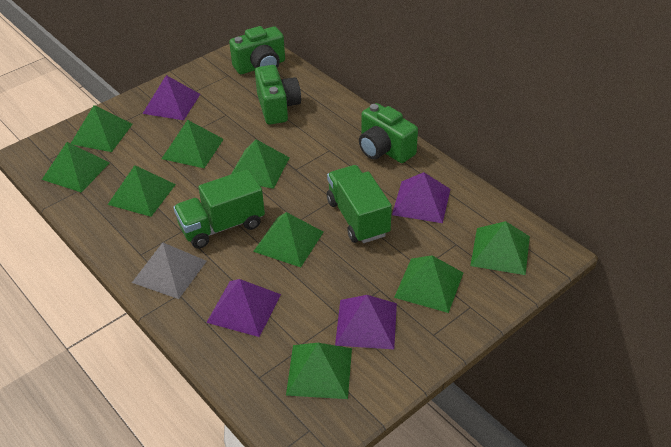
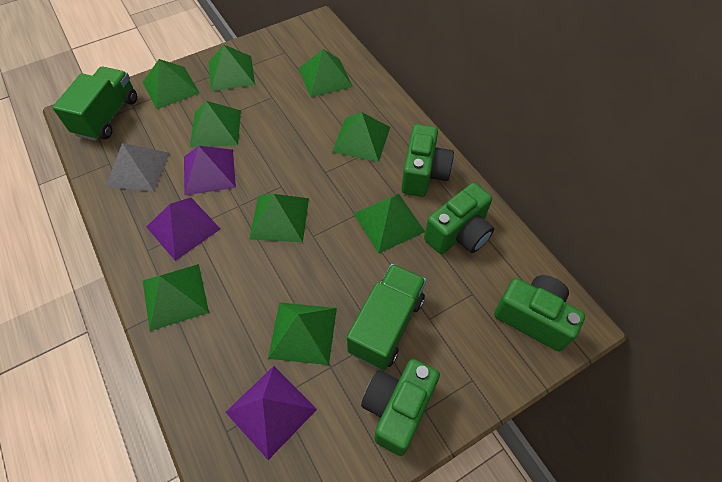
green camera: 3 -> 4
purple pyramid: 4 -> 3

